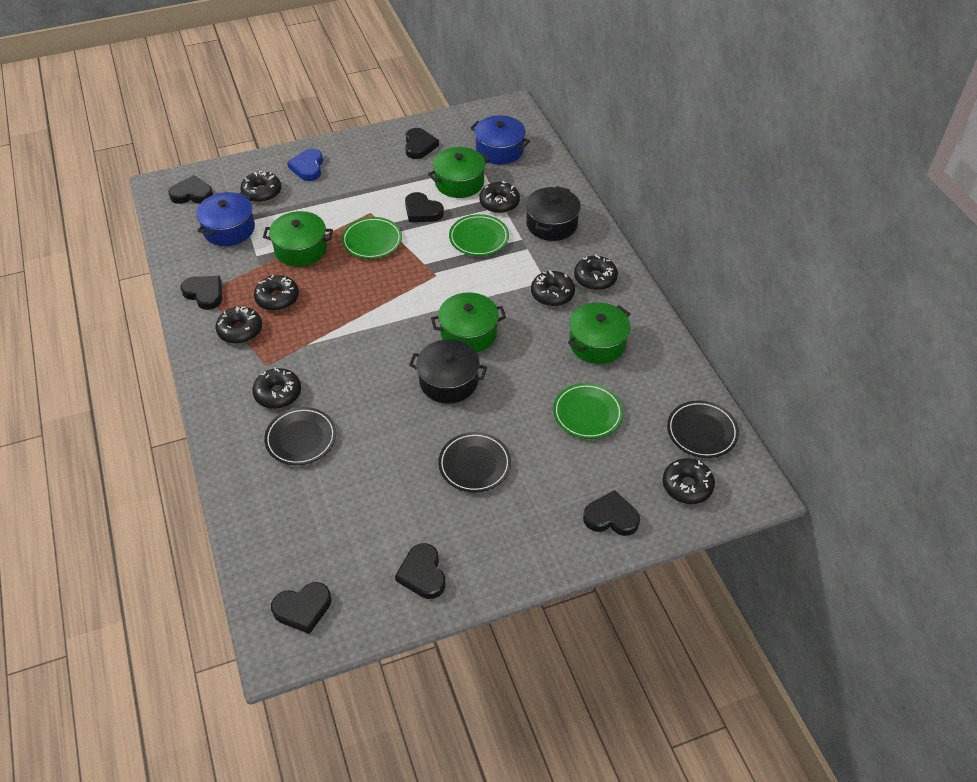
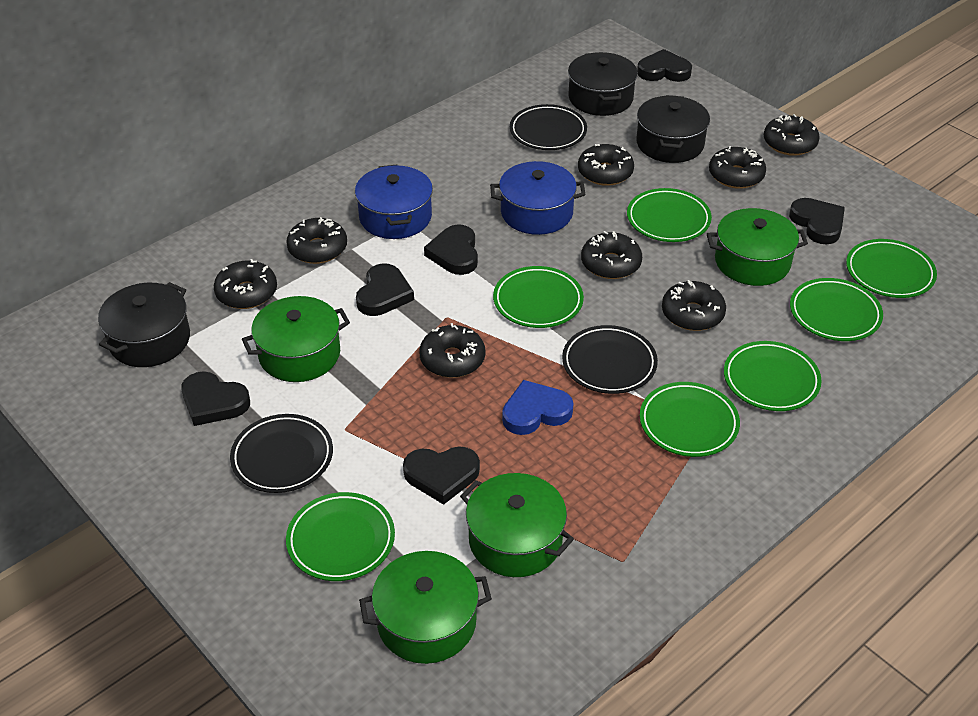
black heart: 7 -> 6
black pot: 2 -> 3
green plate: 3 -> 7

